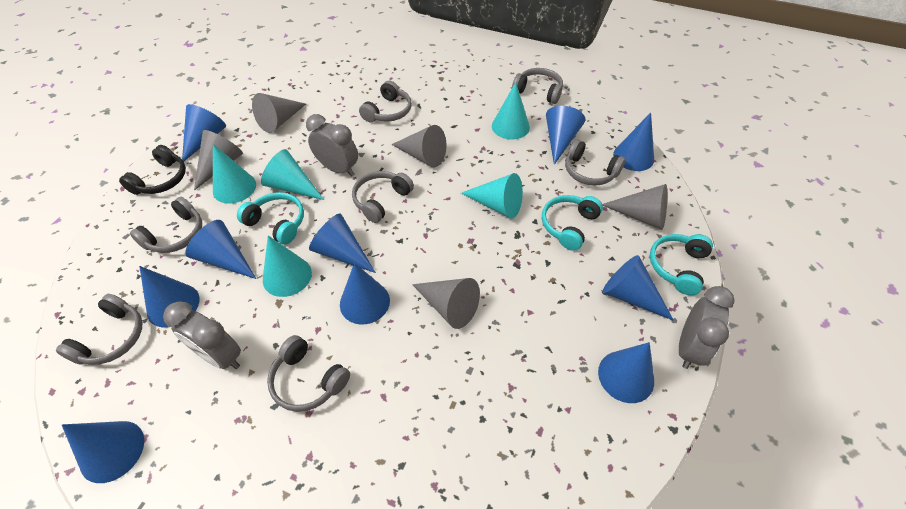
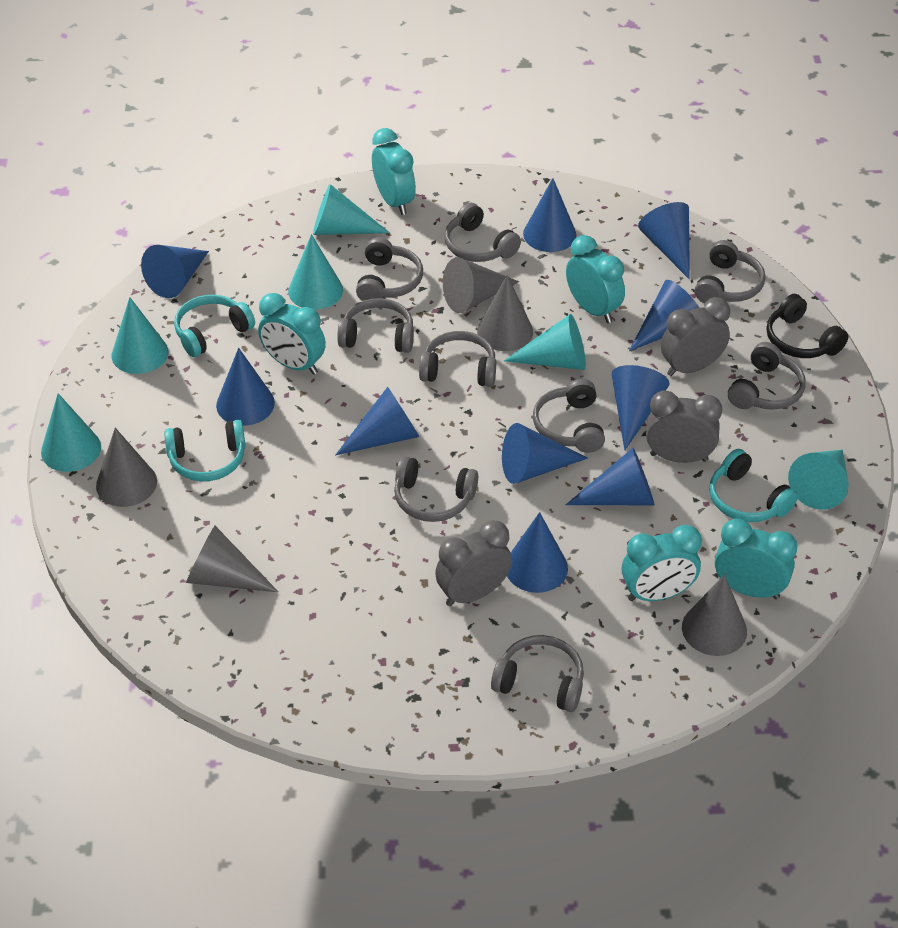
grey headphones: 7 -> 9
turquoise clock: 0 -> 5
turquoise cone: 5 -> 6

